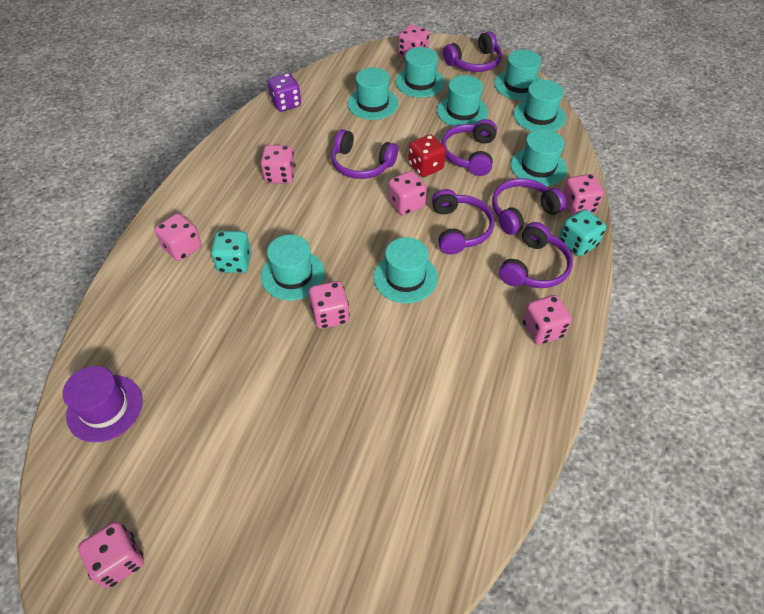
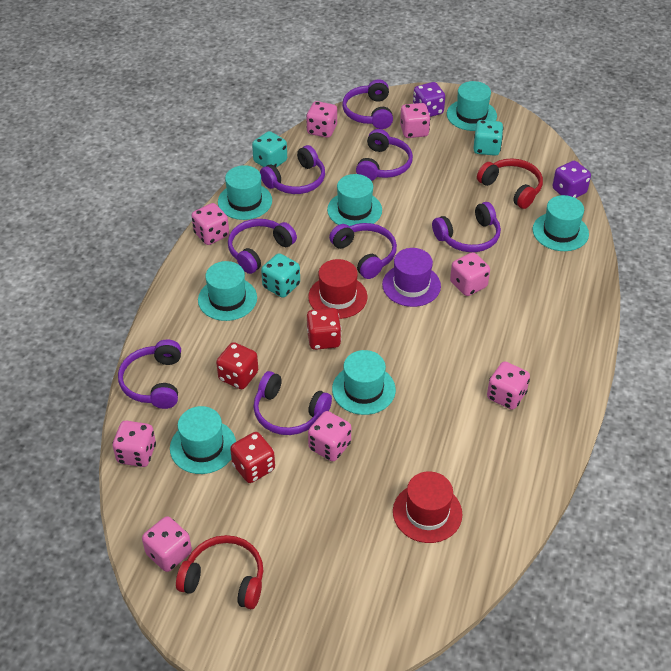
purple dice: 1 -> 2
purple headphones: 6 -> 8
red dice: 1 -> 3
red hat: 0 -> 2
red headphones: 0 -> 2
turquoise dice: 2 -> 3
turquoise hat: 8 -> 7

